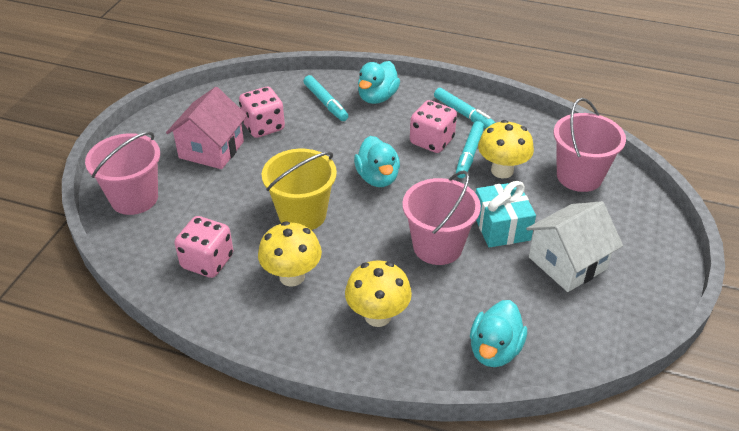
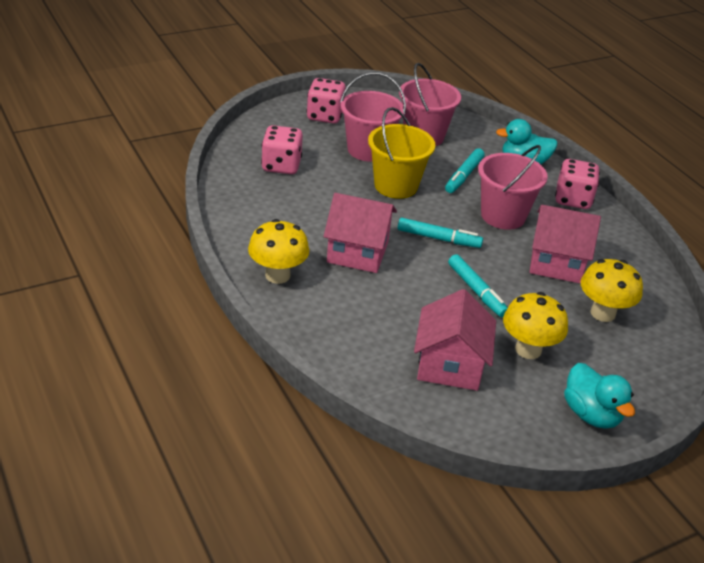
pink house: 1 -> 3
turquoise duck: 3 -> 2
turquoise gift: 1 -> 0
white house: 1 -> 0

